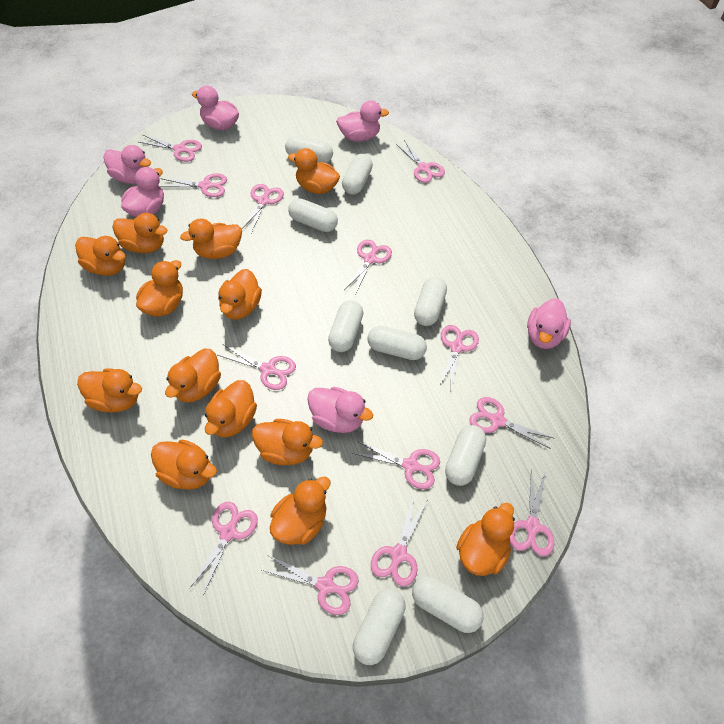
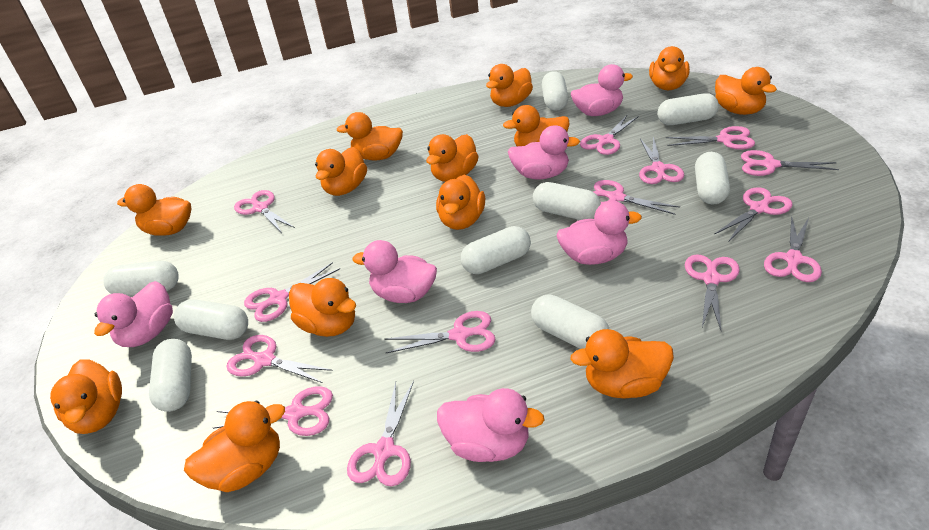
pink scissors: 13 -> 14

